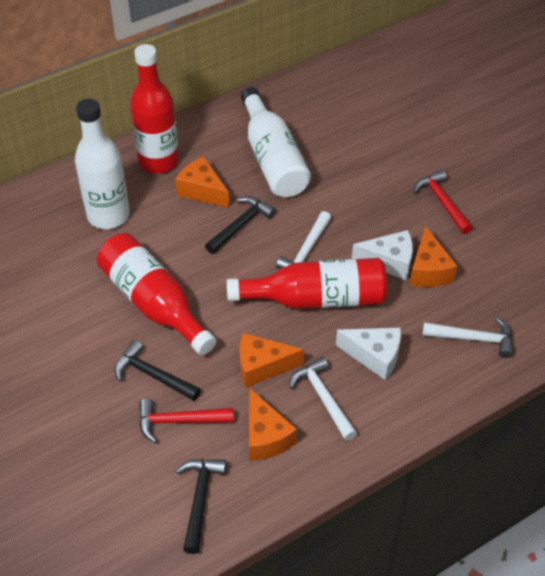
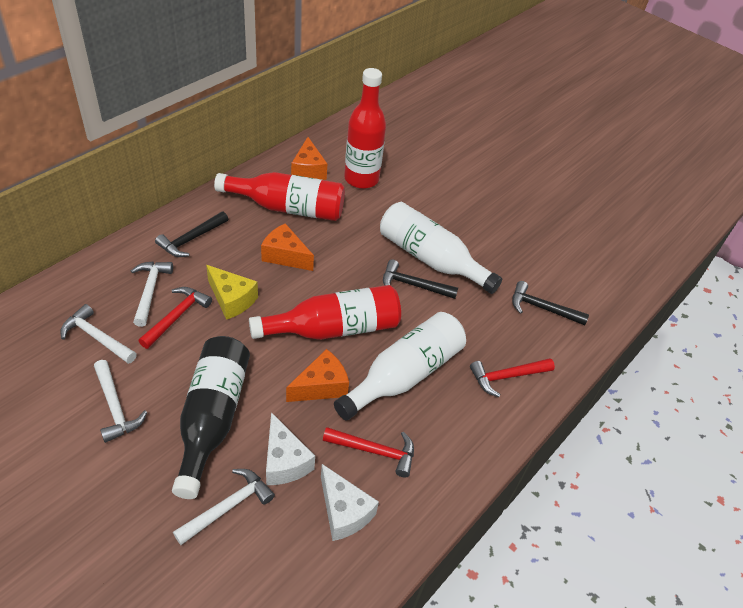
black bottle: 0 -> 1
orange cheese: 4 -> 3
red hammer: 2 -> 3
white hammer: 3 -> 4
yellow cheese: 0 -> 1

